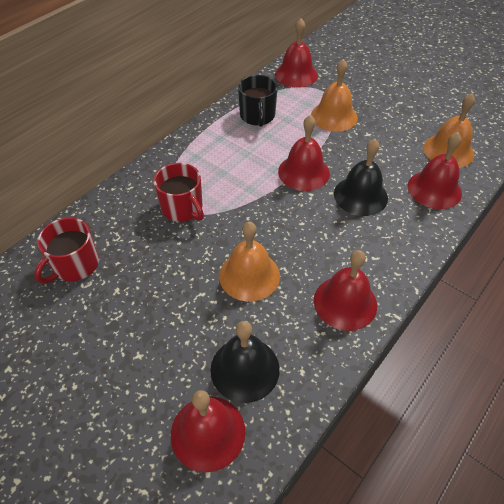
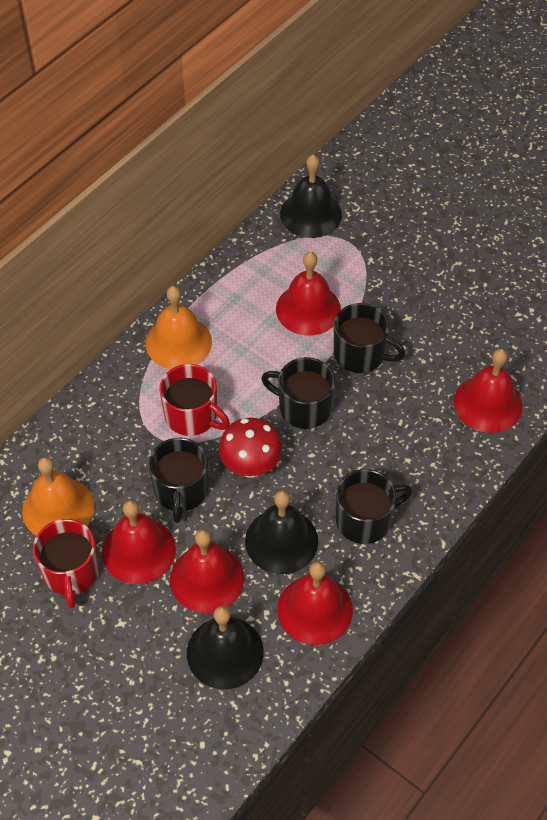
black bell: 2 -> 3
black mug: 1 -> 4
orange bell: 3 -> 2
red mushroom: 0 -> 1

